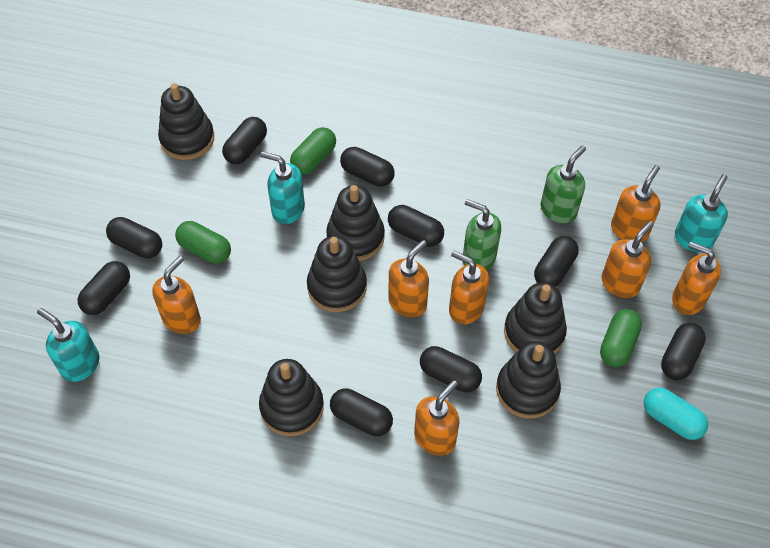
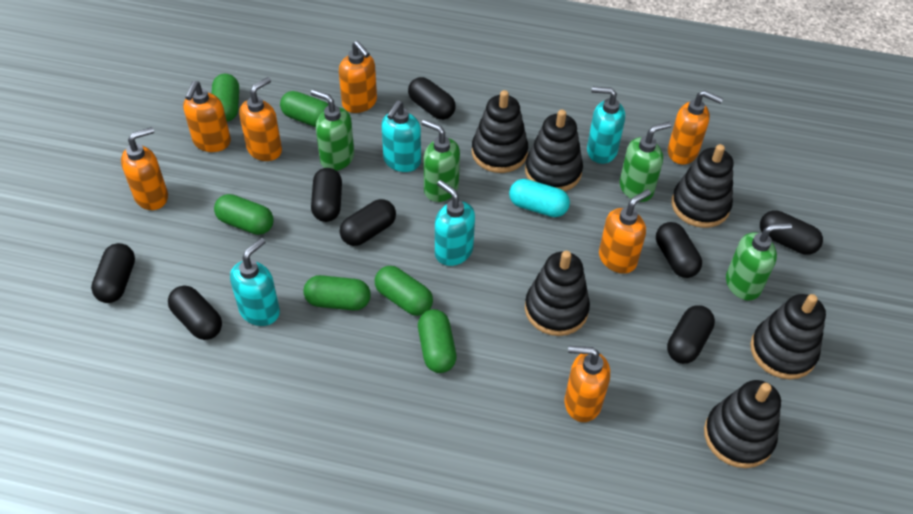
black capsule: 9 -> 8
green capsule: 3 -> 6
green soap dispenser: 2 -> 4
turquoise soap dispenser: 3 -> 4

